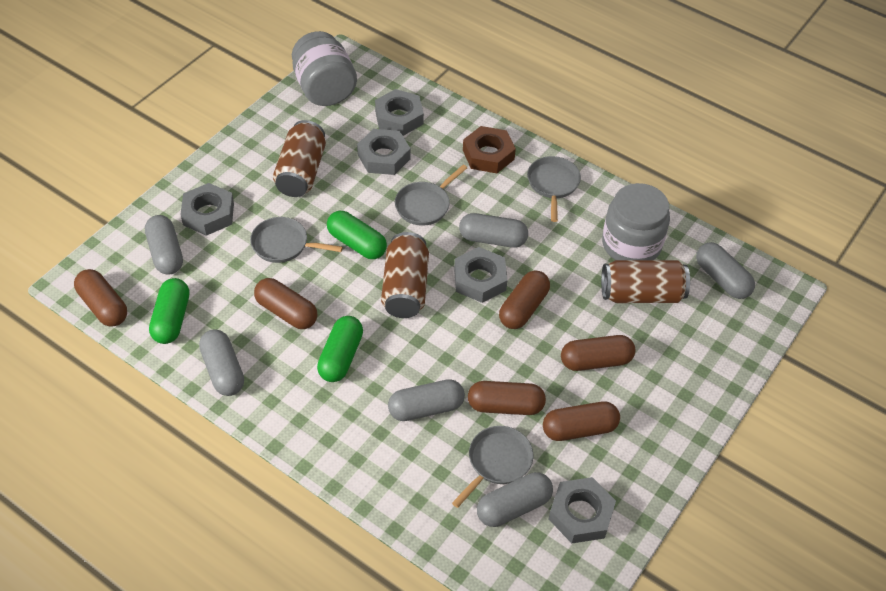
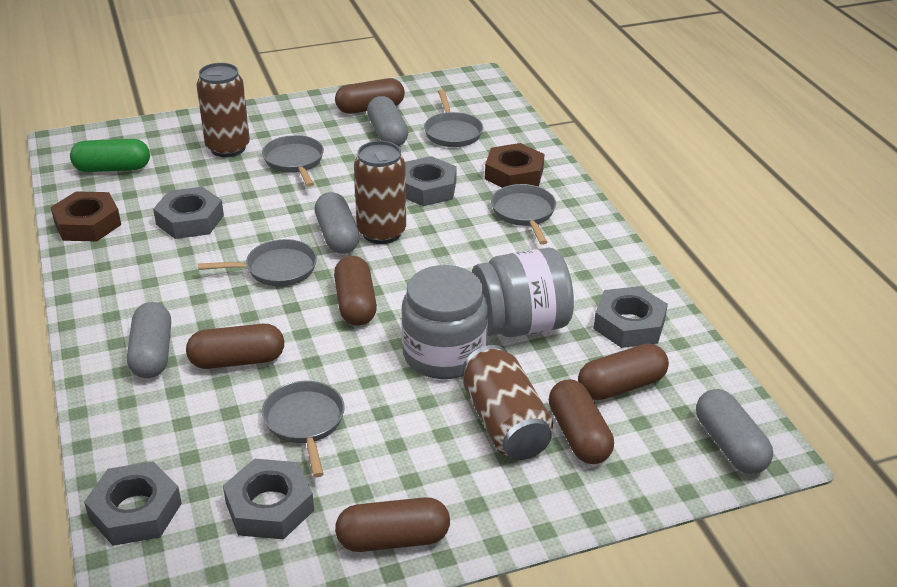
brown nut: 1 -> 2
green capsule: 3 -> 1
grey capsule: 6 -> 4
grey pan: 4 -> 5

